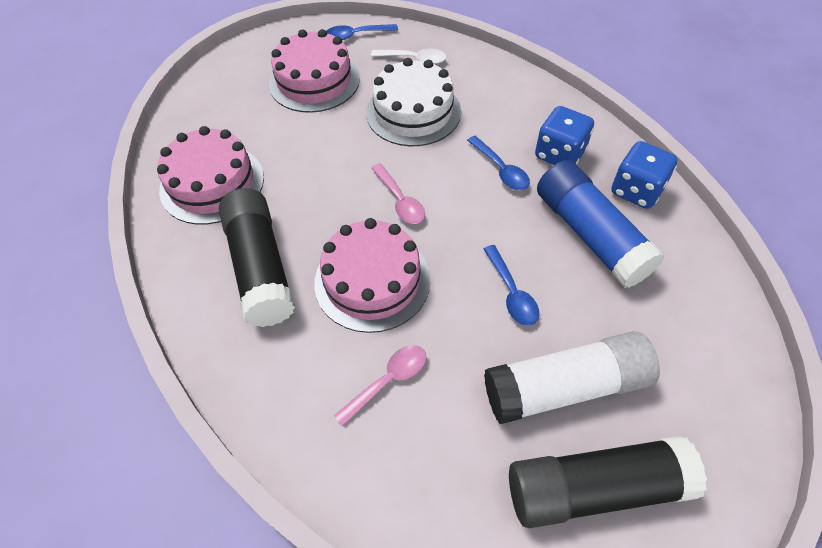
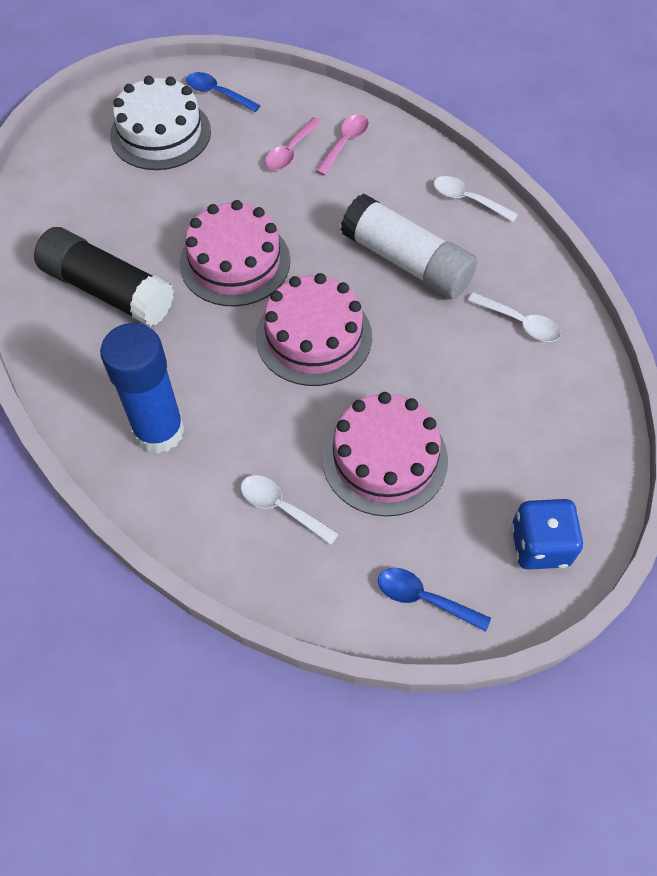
black glue stick: 2 -> 1
blue dice: 2 -> 1
blue spoon: 3 -> 2
white spoon: 1 -> 3

